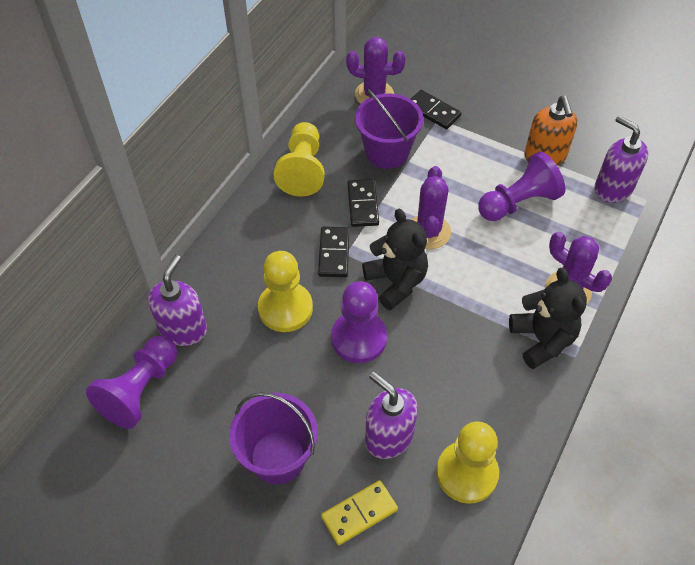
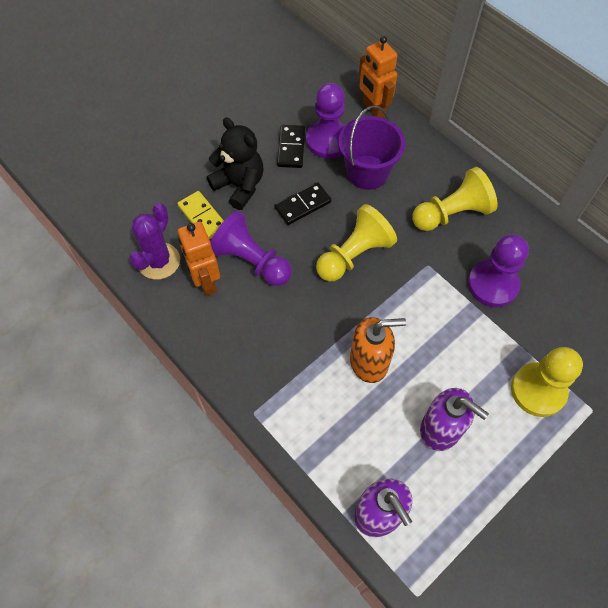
black domino: 3 -> 2
black teddy bear: 2 -> 1
orange robot: 0 -> 2
purple bucket: 2 -> 1
purple cactus: 3 -> 1
purple soap dispenser: 3 -> 2

